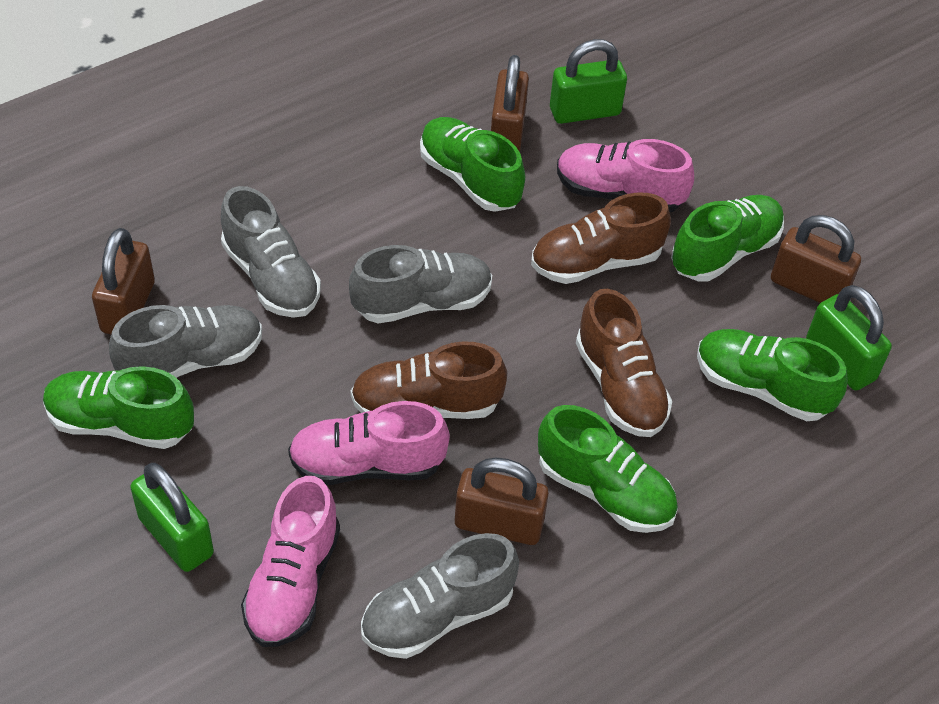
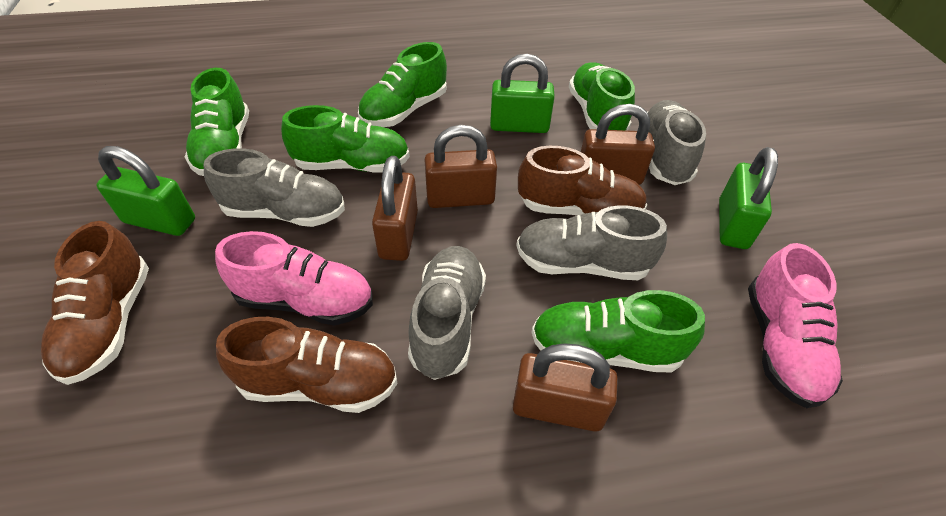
pink shoe: 3 -> 2

